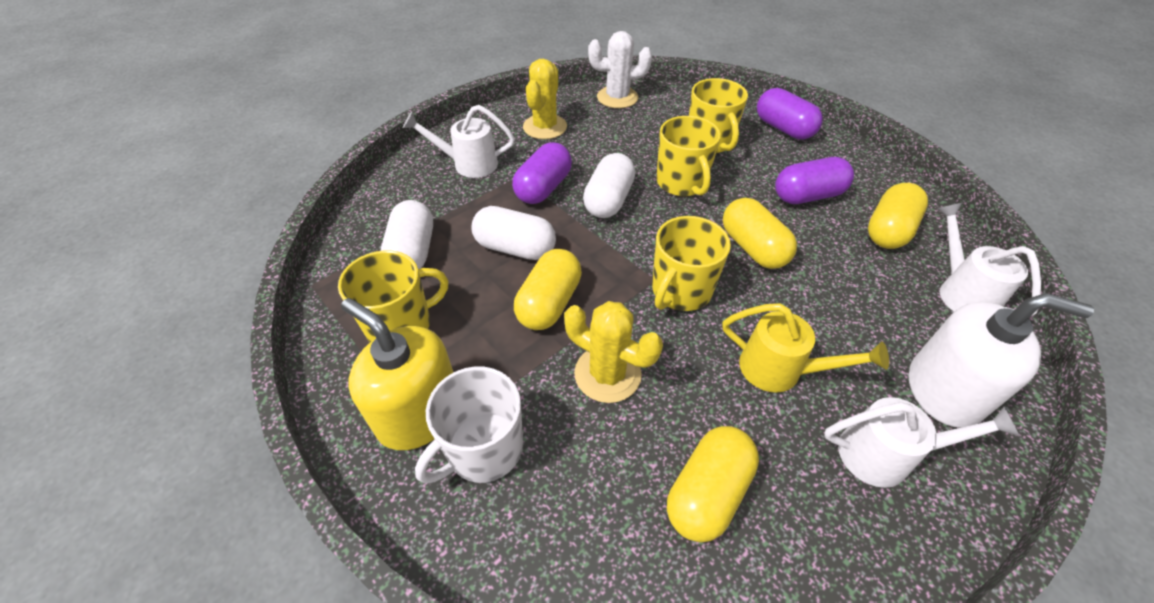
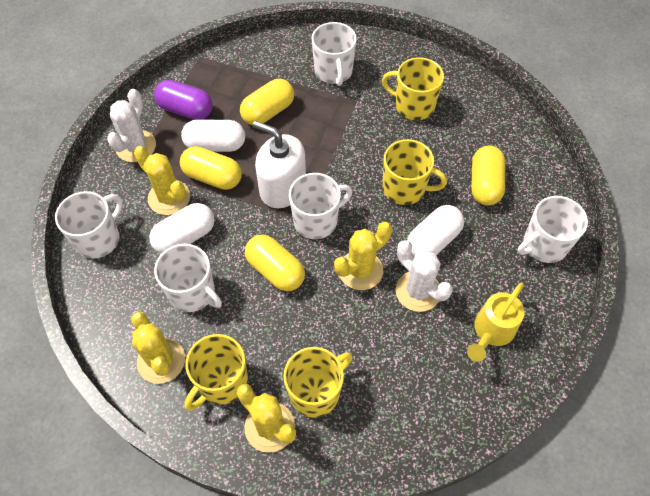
purple capsule: 3 -> 1
white cactus: 1 -> 2
white mug: 1 -> 5
white watering can: 3 -> 0
yellow cactus: 2 -> 4
yellow soap dispenser: 1 -> 0

